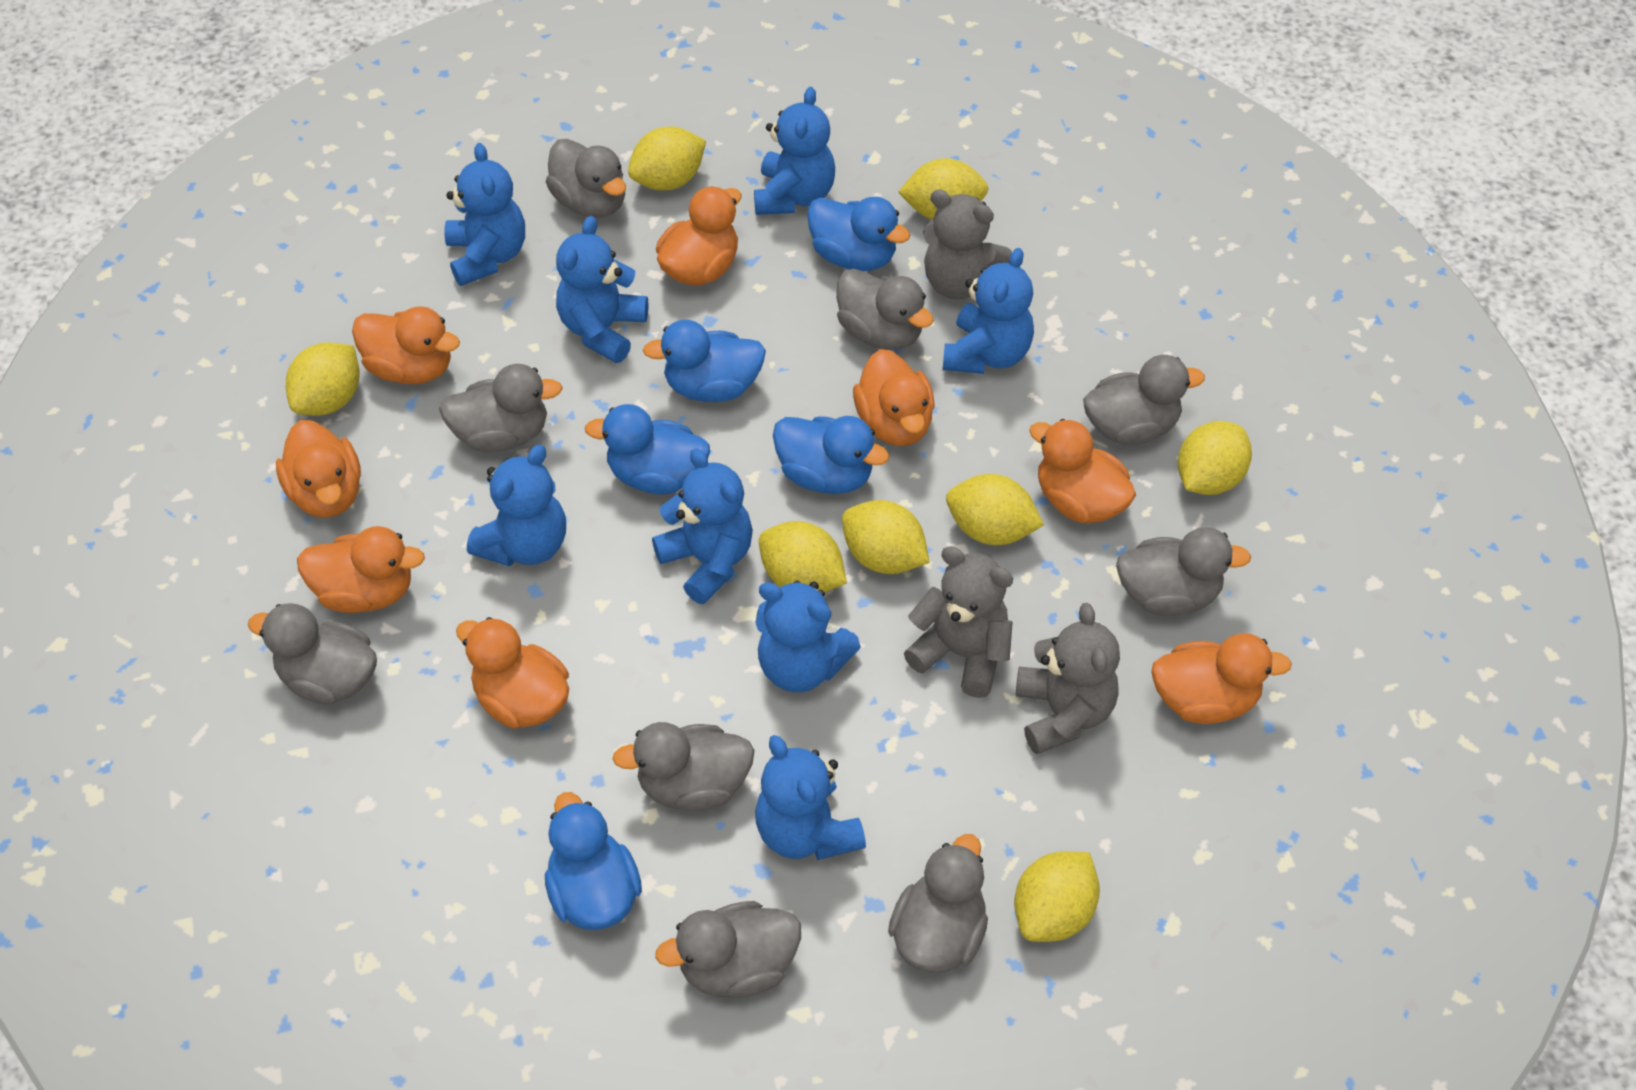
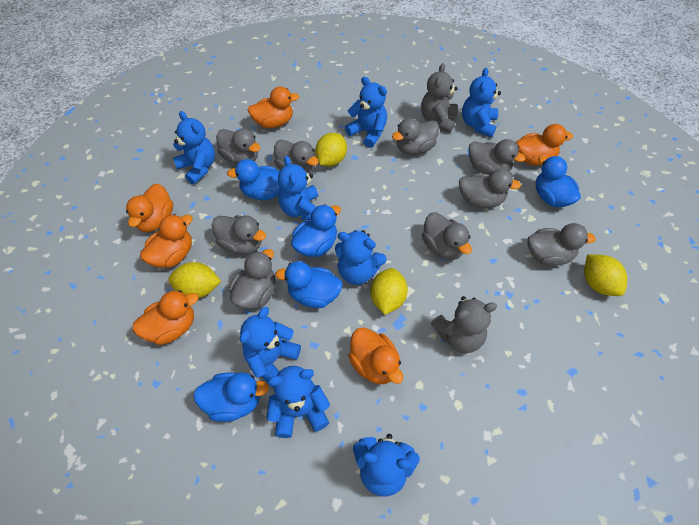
grey teddy bear: 3 -> 2
orange duck: 8 -> 6
yellow lemon: 8 -> 4

